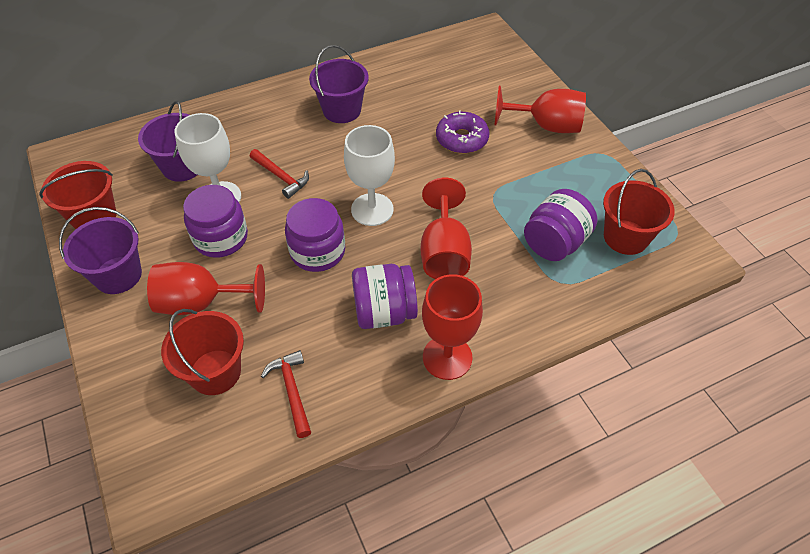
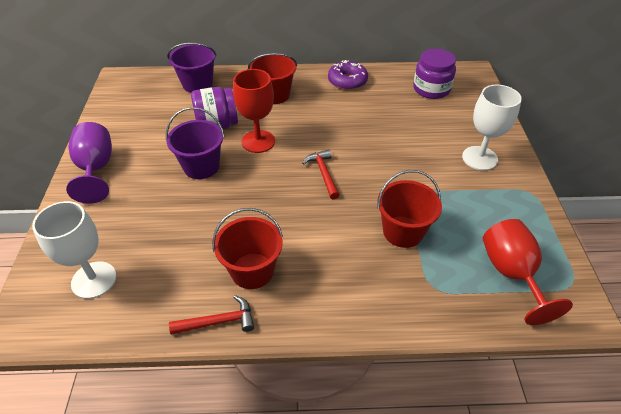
purple bucket: 3 -> 2
purple goblet: 0 -> 1
purple jar: 4 -> 2
red goblet: 4 -> 2

